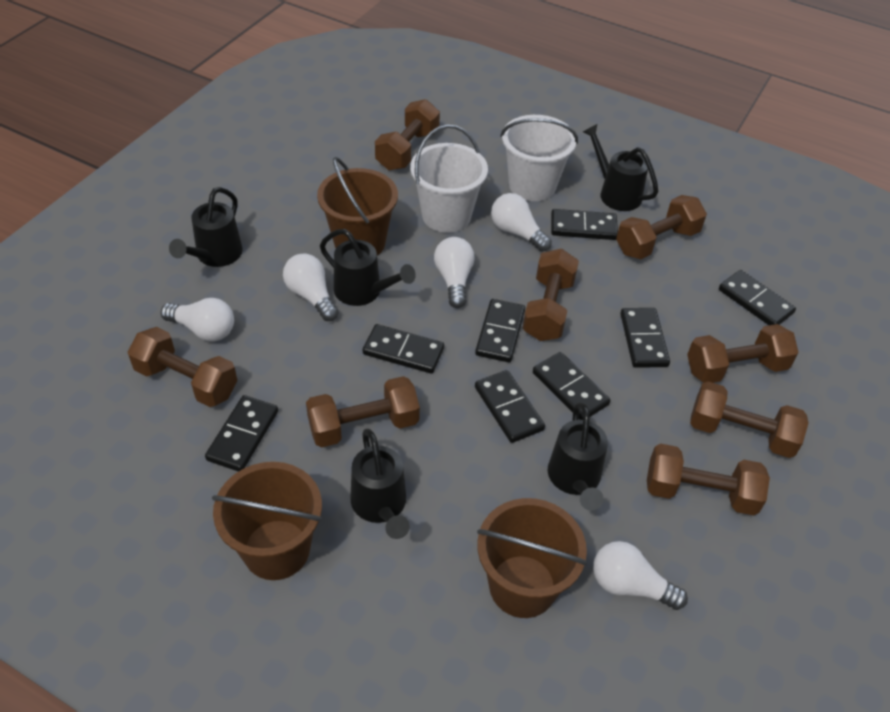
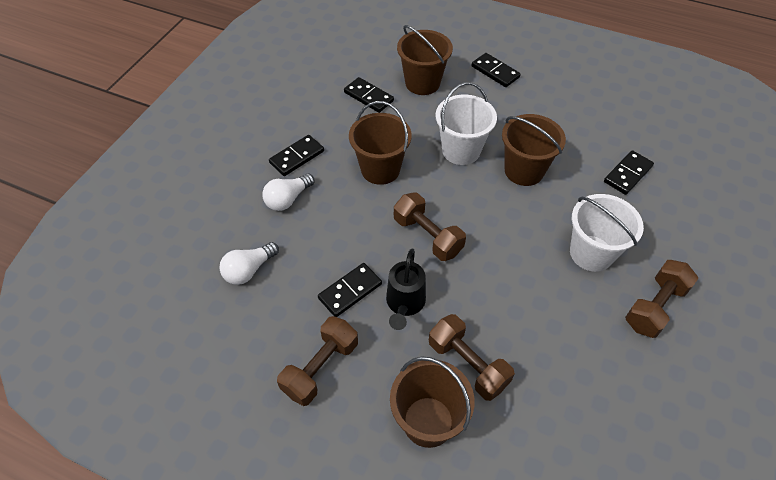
black domino: 8 -> 5
black watering can: 5 -> 1
brown bucket: 3 -> 4
brown dumbbell: 8 -> 4
white light bulb: 5 -> 2

